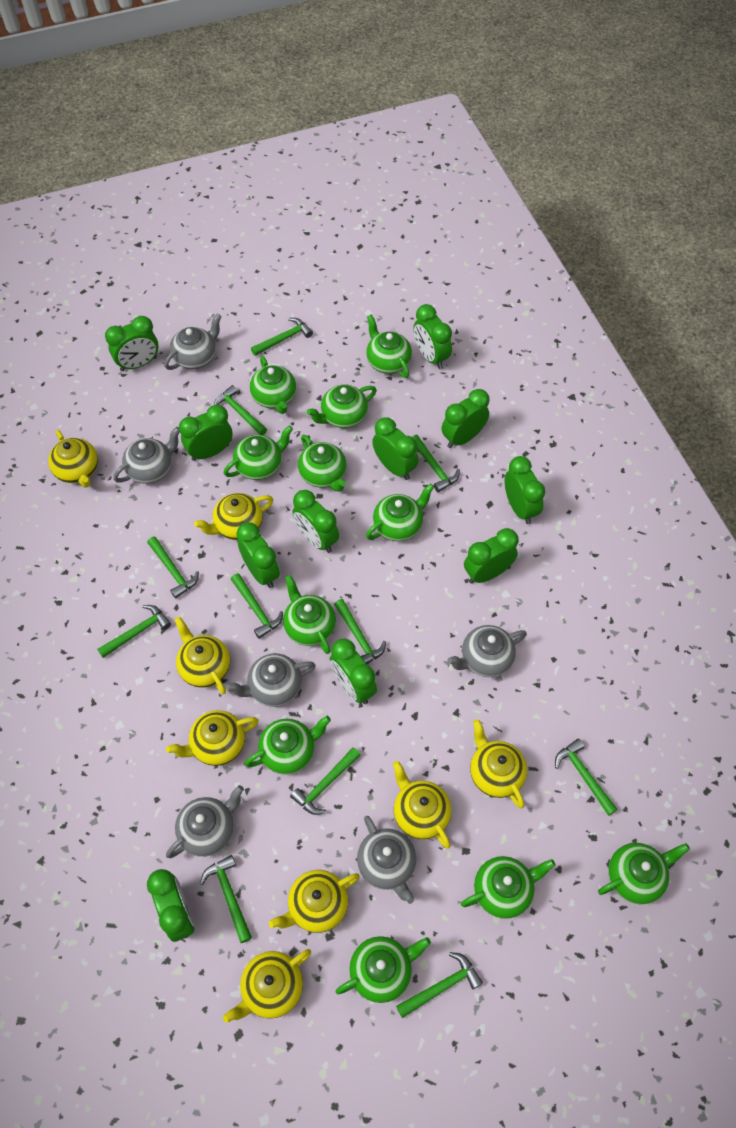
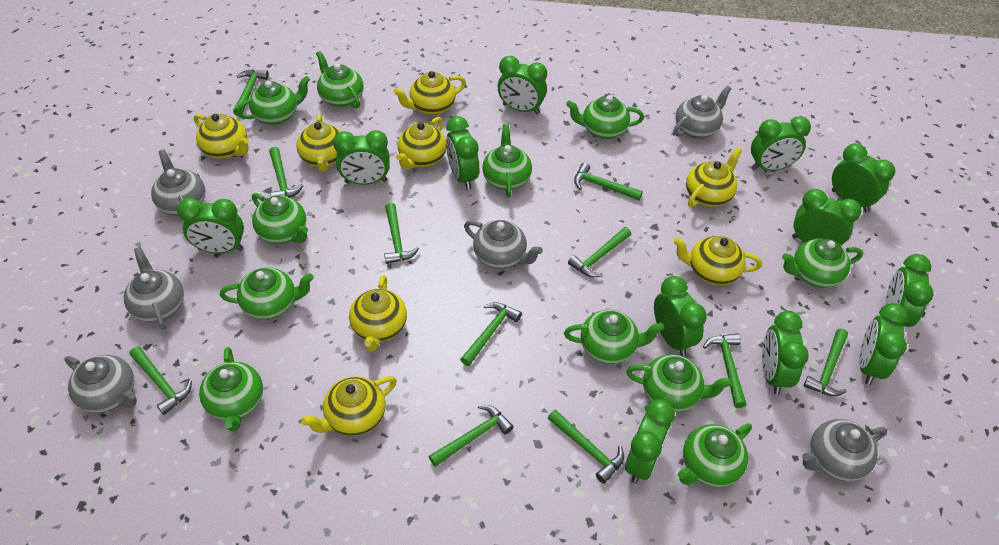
green clock: 11 -> 12

